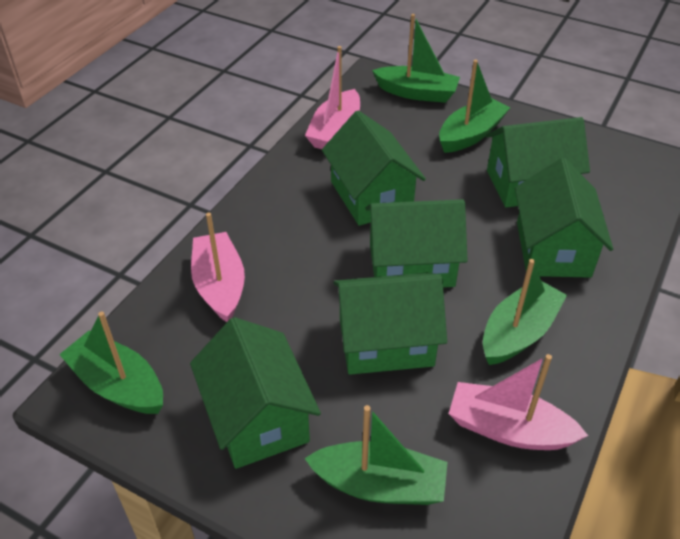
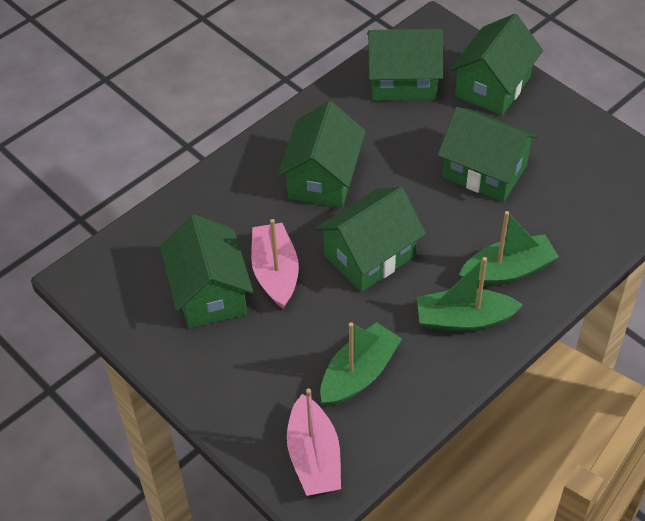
green boat: 5 -> 3
pink boat: 3 -> 2

